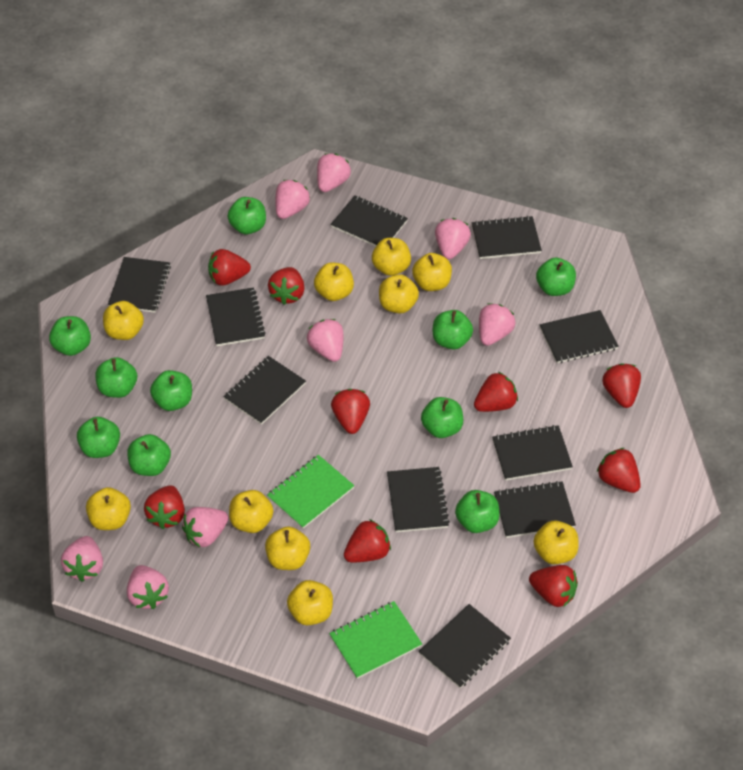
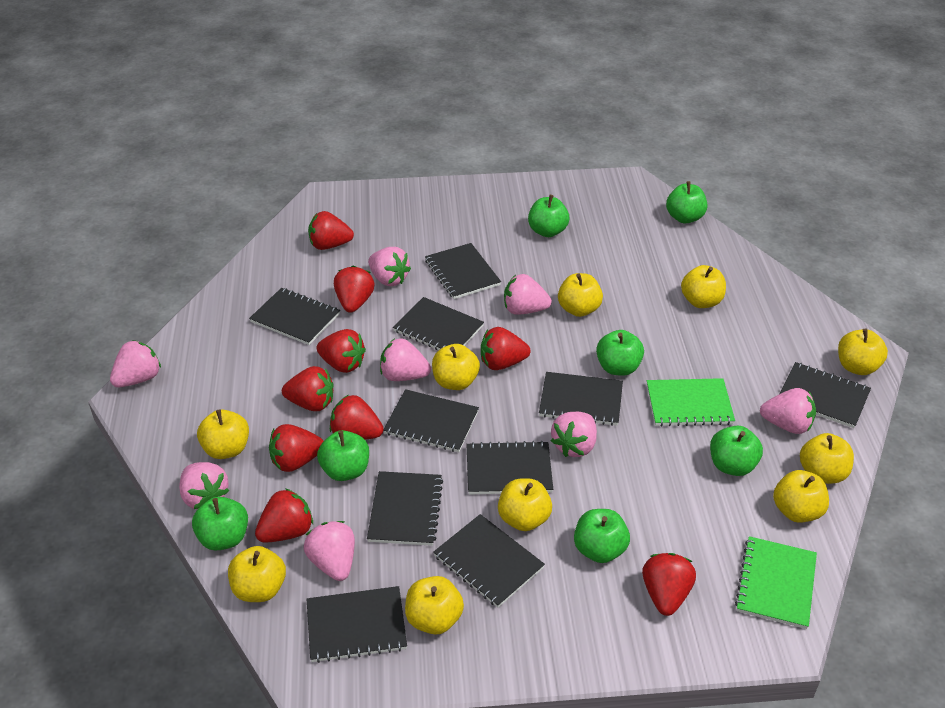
green apple: 10 -> 7

